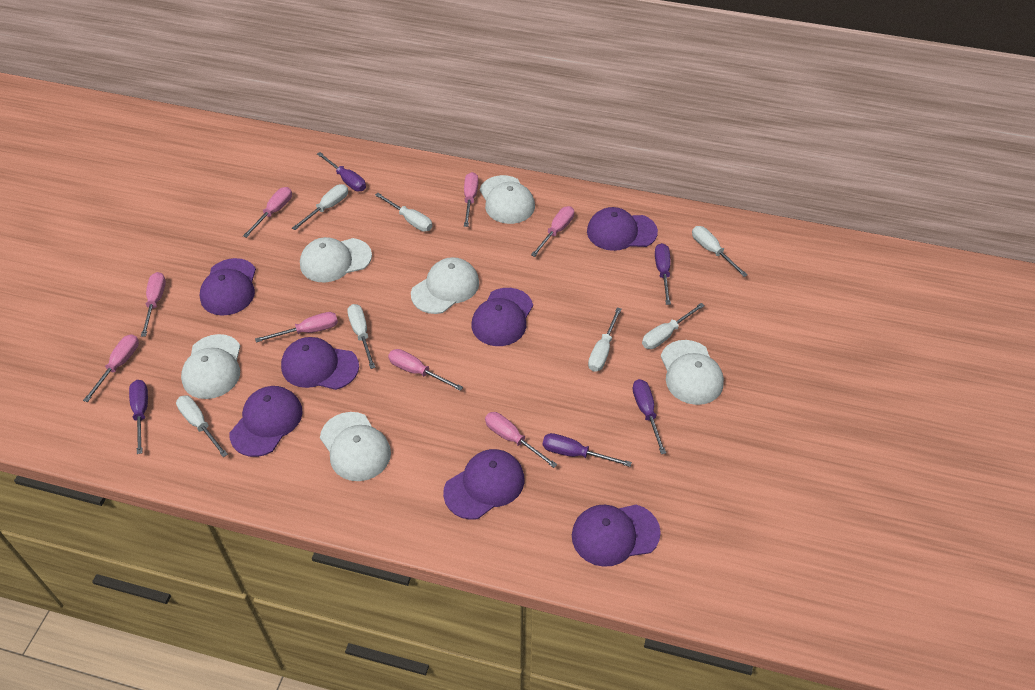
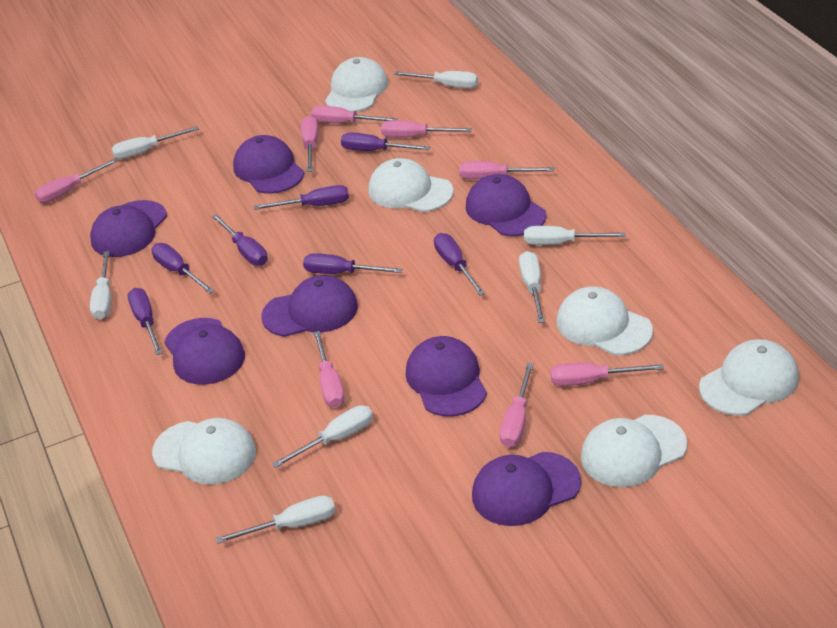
purple screwdriver: 5 -> 7

